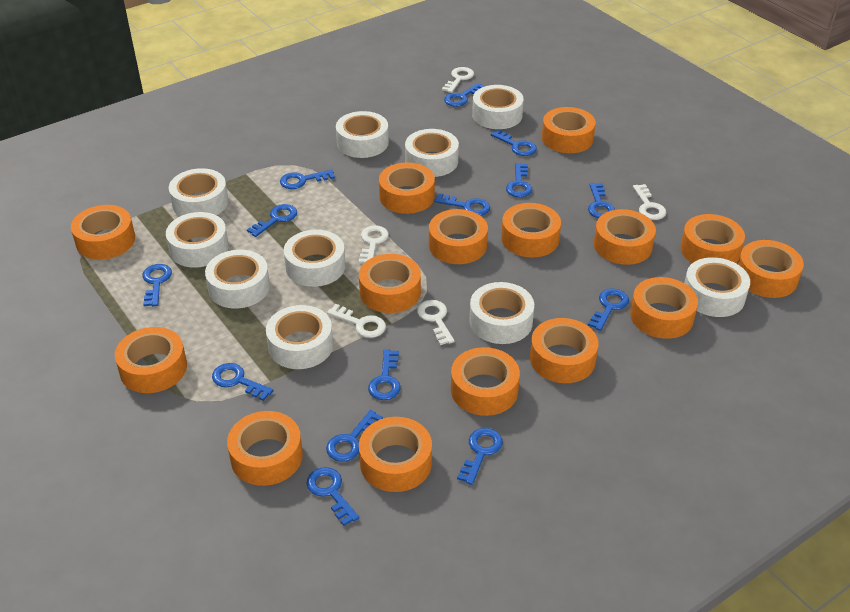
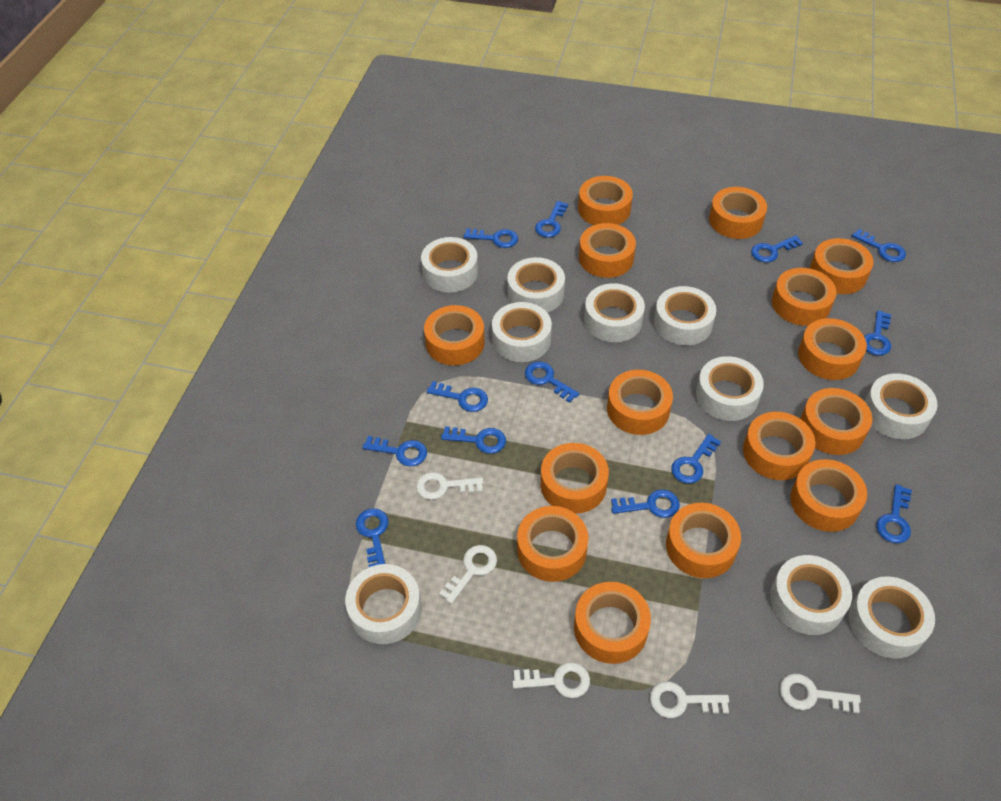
blue key: 14 -> 13

